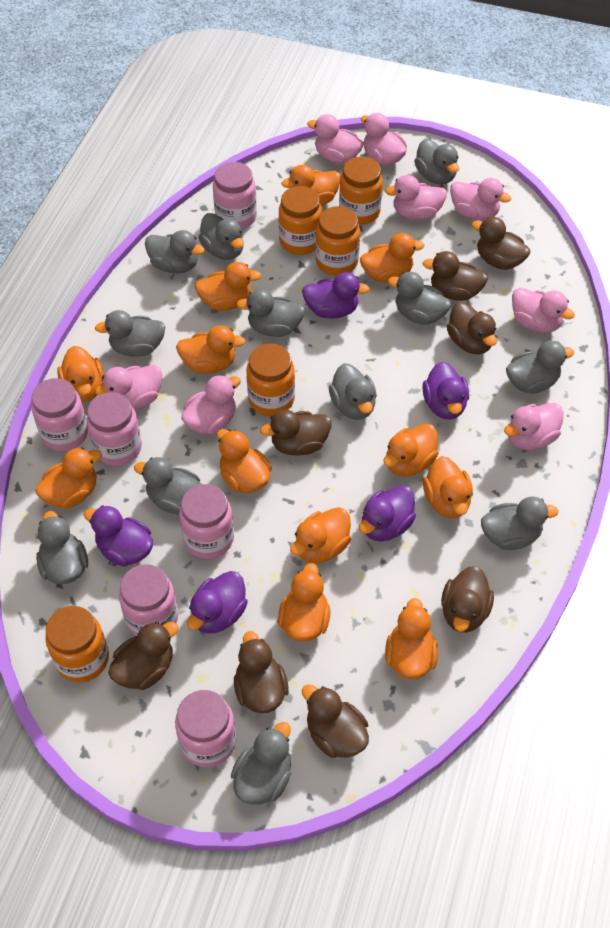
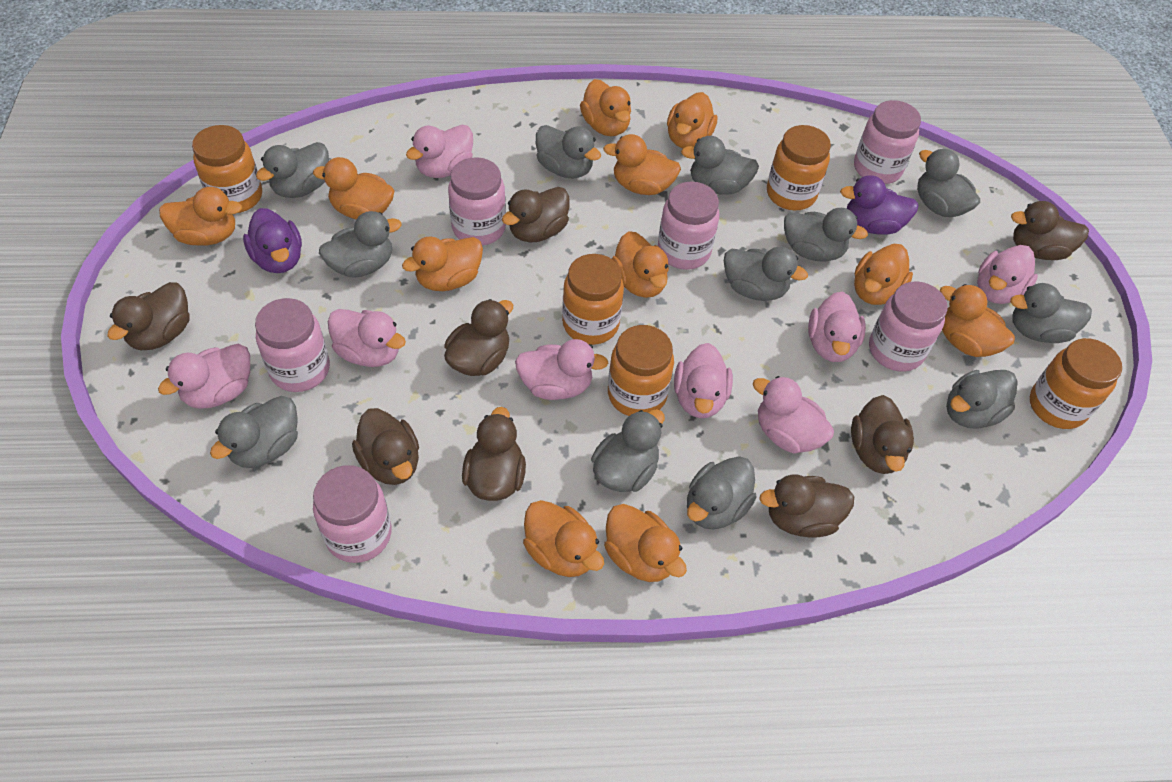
orange duck: 12 -> 11
purple duck: 5 -> 2

